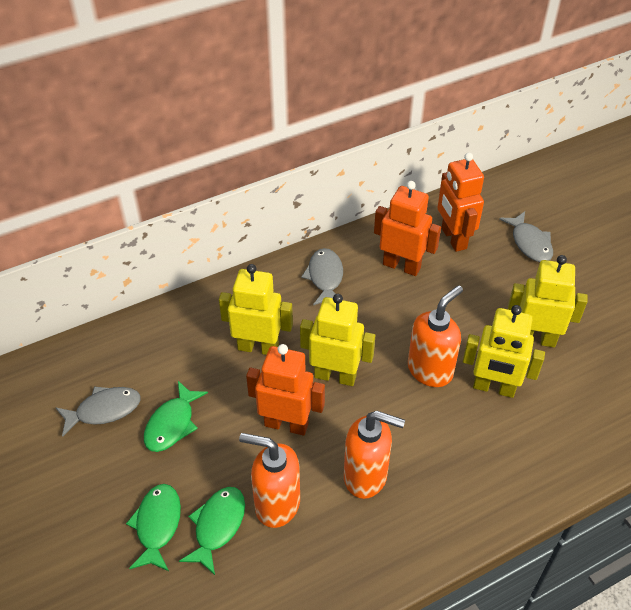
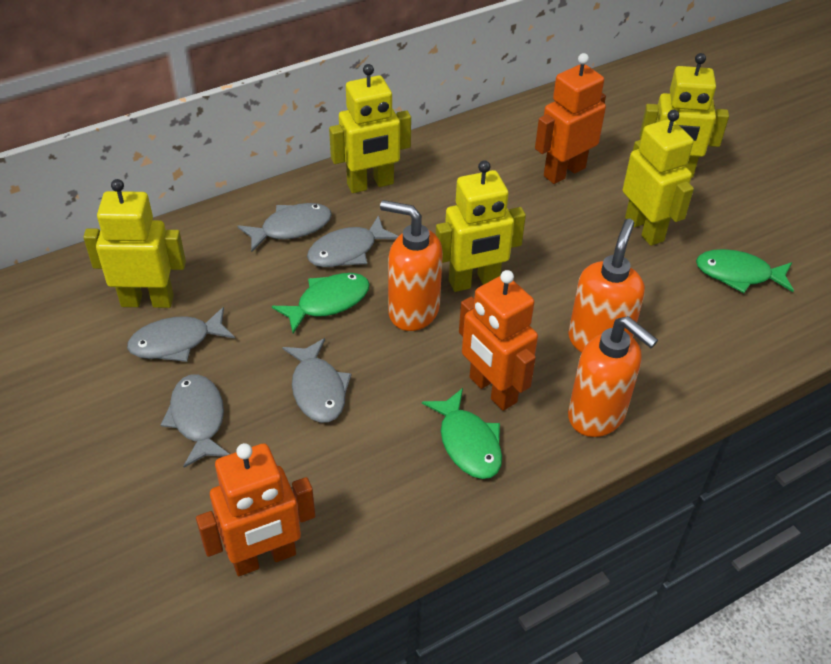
grey fish: 3 -> 5
yellow robot: 4 -> 5

